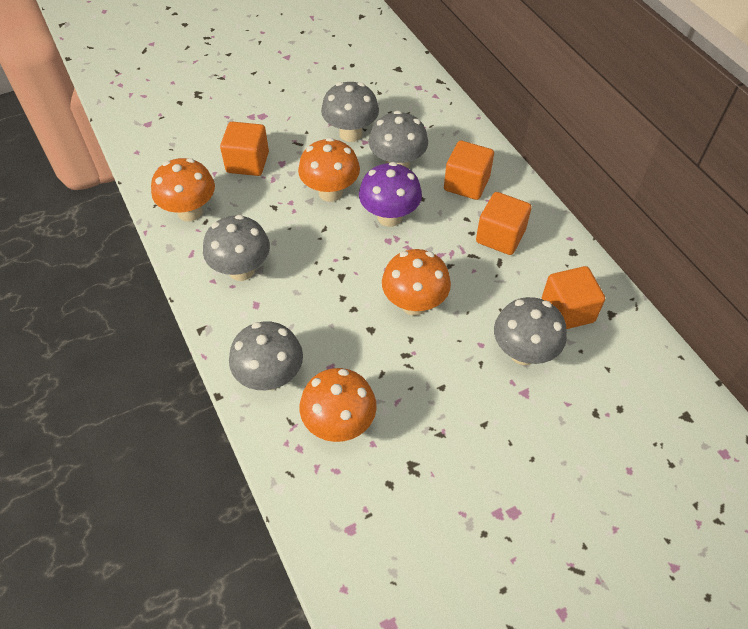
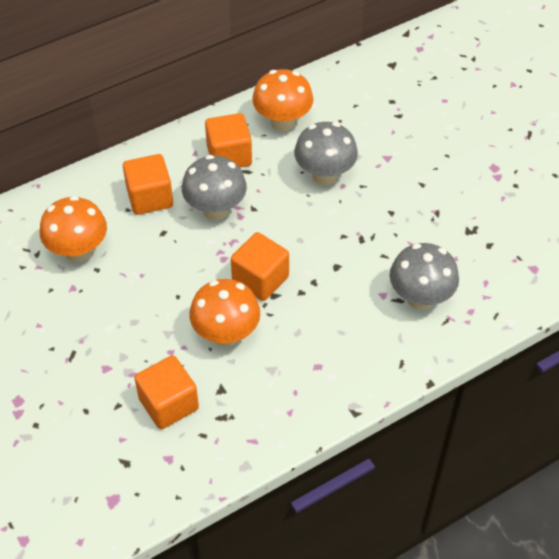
grey mushroom: 5 -> 3
orange mushroom: 4 -> 3
purple mushroom: 1 -> 0

